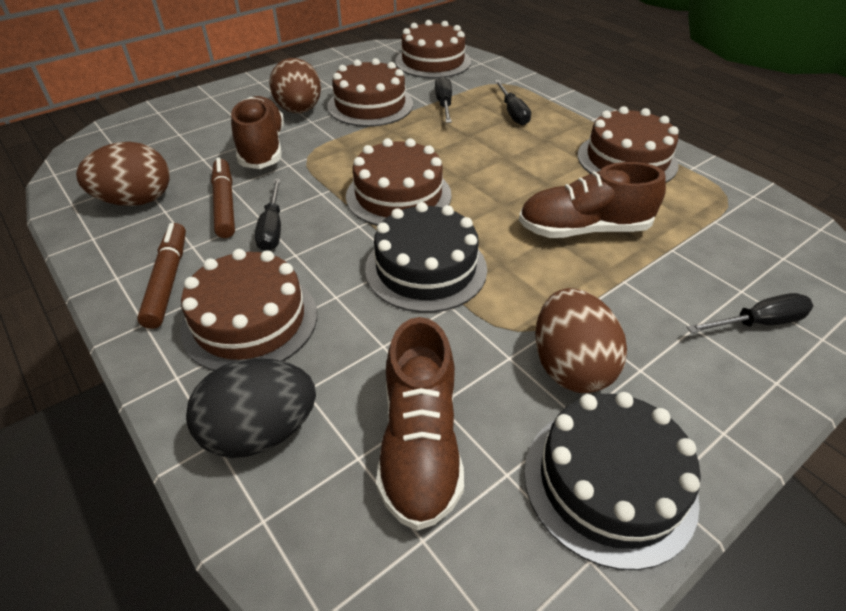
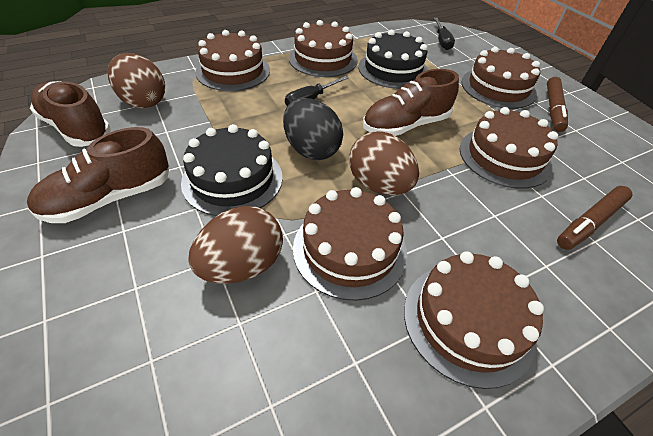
black screwdriver: 4 -> 2
brown cake: 5 -> 6

